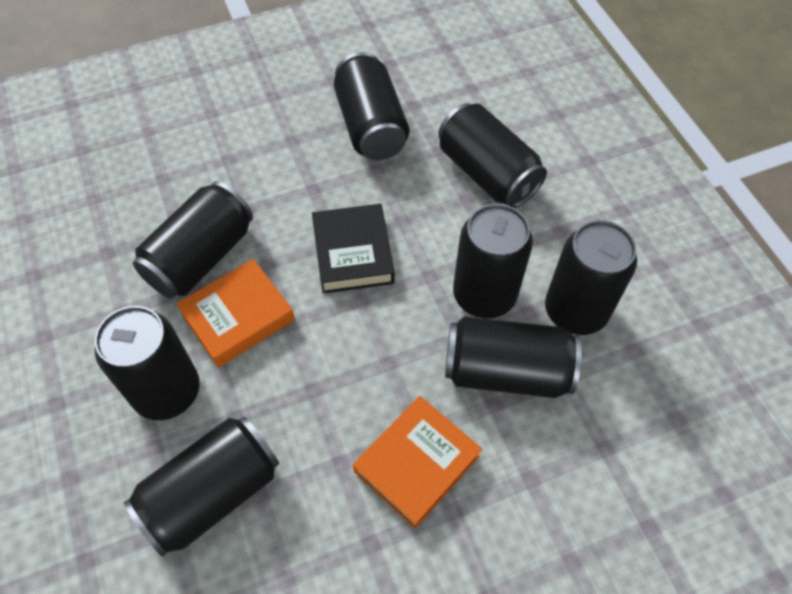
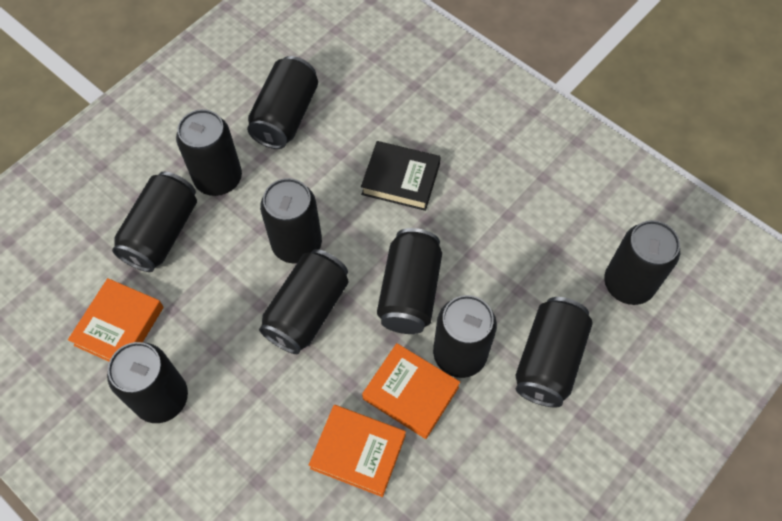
black can: 8 -> 10
orange book: 2 -> 3

